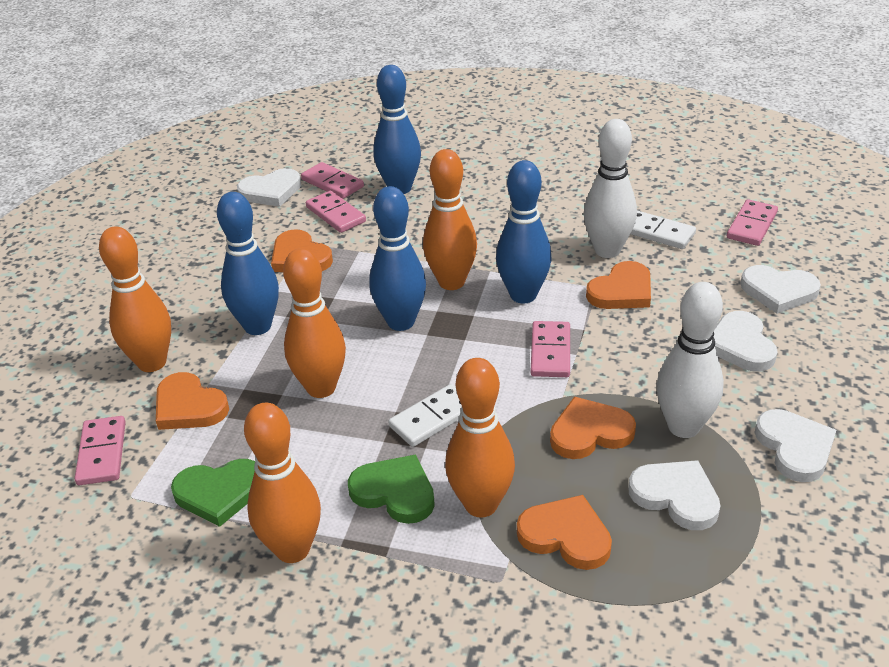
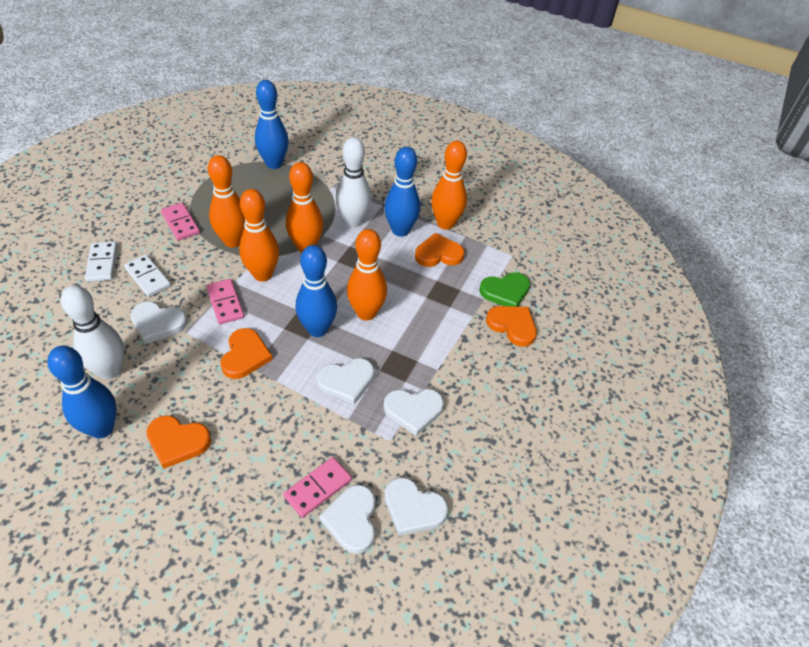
green heart: 2 -> 1
orange heart: 5 -> 4
pink domino: 5 -> 3

